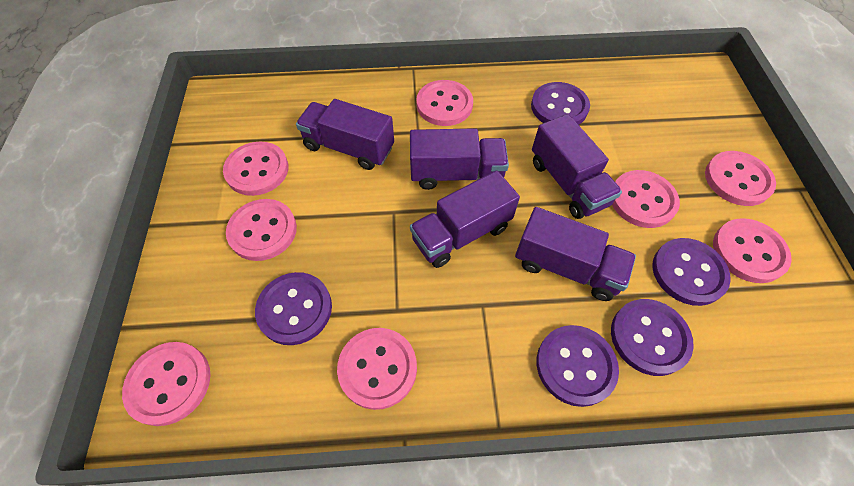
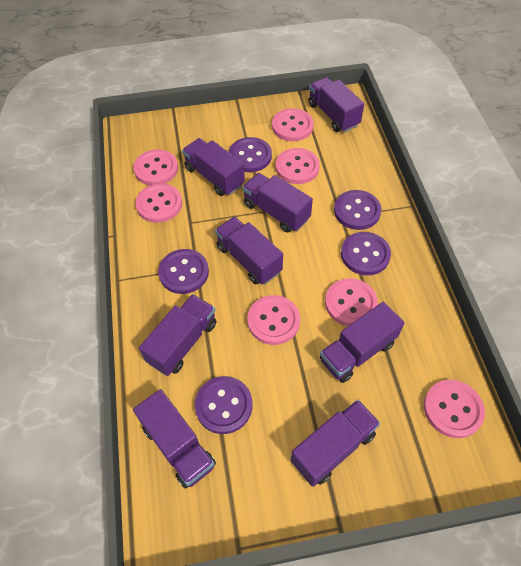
pink button: 8 -> 7
purple truck: 5 -> 8

